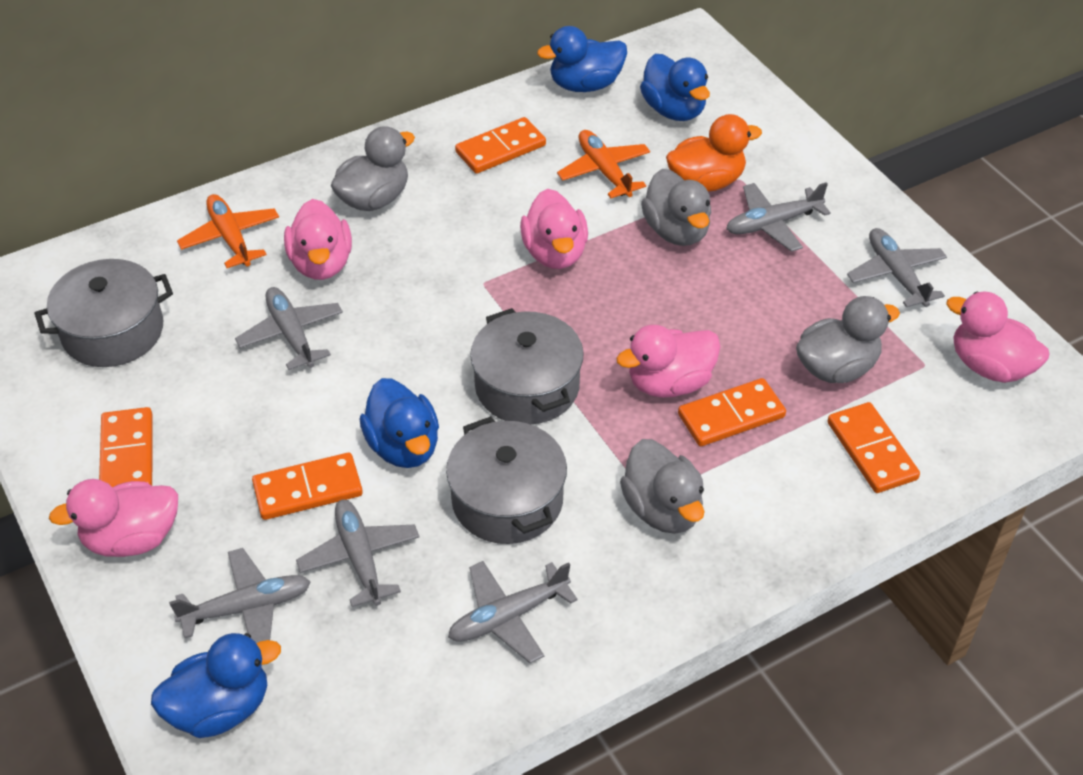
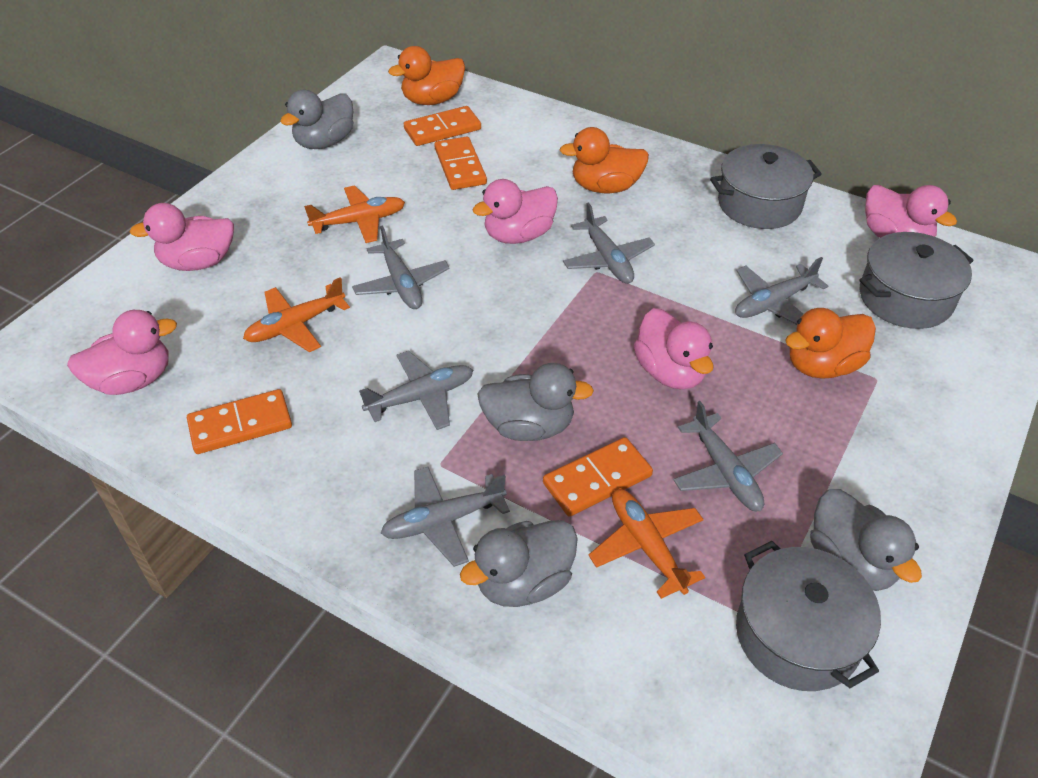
blue duck: 4 -> 0
orange domino: 5 -> 4
orange duck: 1 -> 3
orange plane: 2 -> 3

